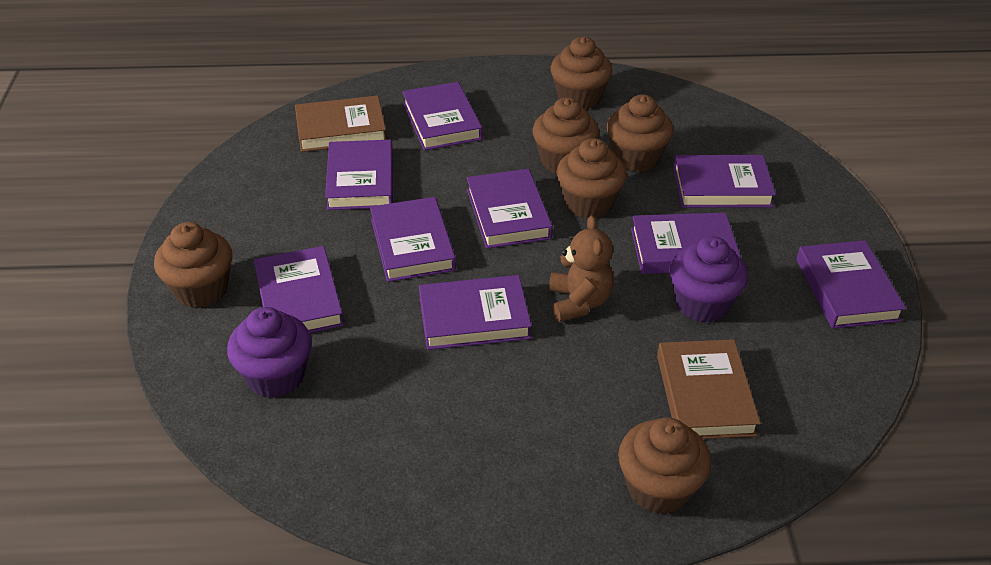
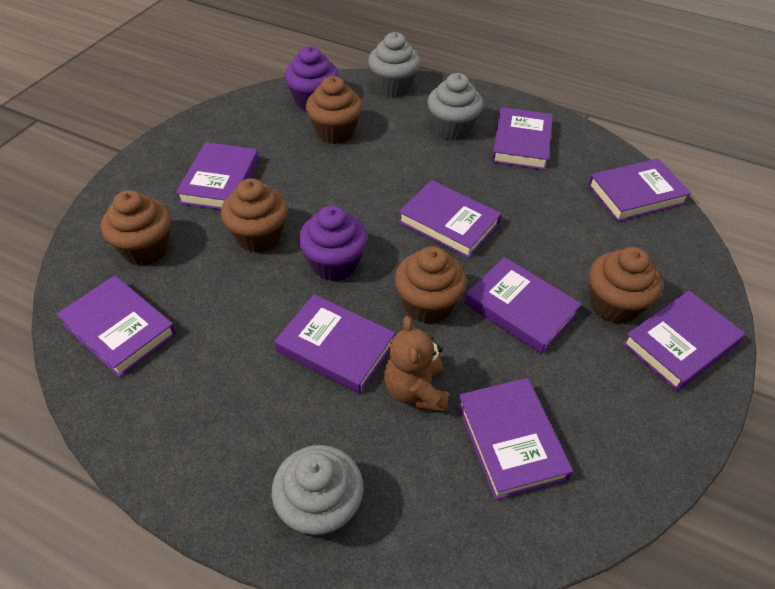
brown book: 2 -> 0
brown cupcake: 6 -> 5
grey cupcake: 0 -> 3

